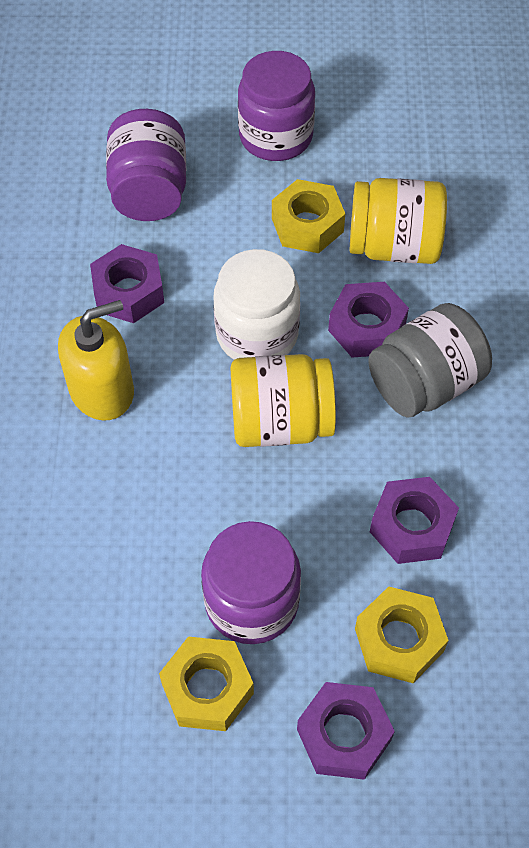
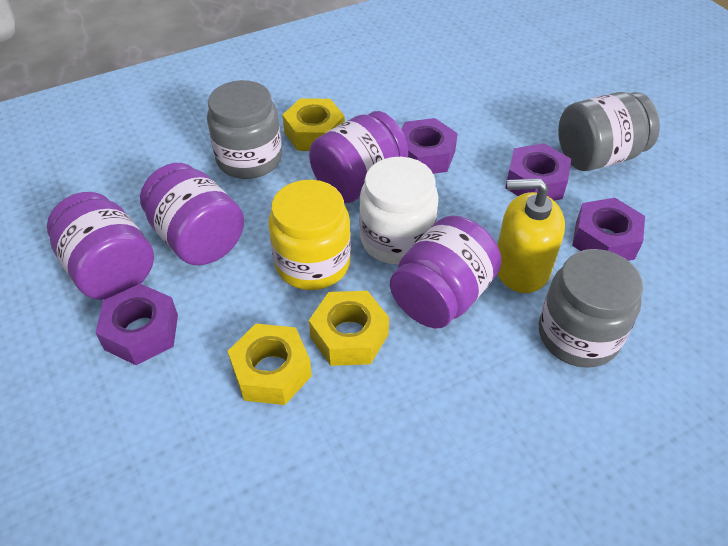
grey jar: 1 -> 3
purple jar: 3 -> 4
yellow jar: 2 -> 1

